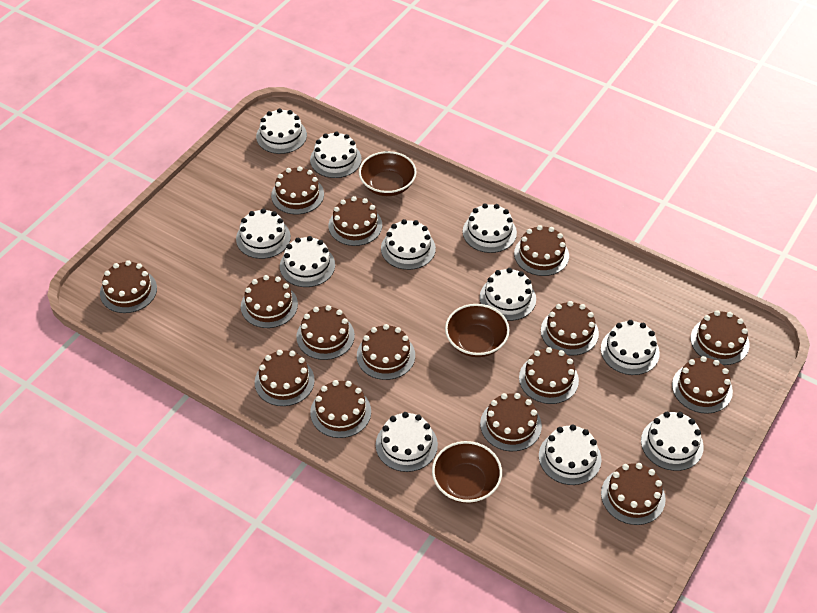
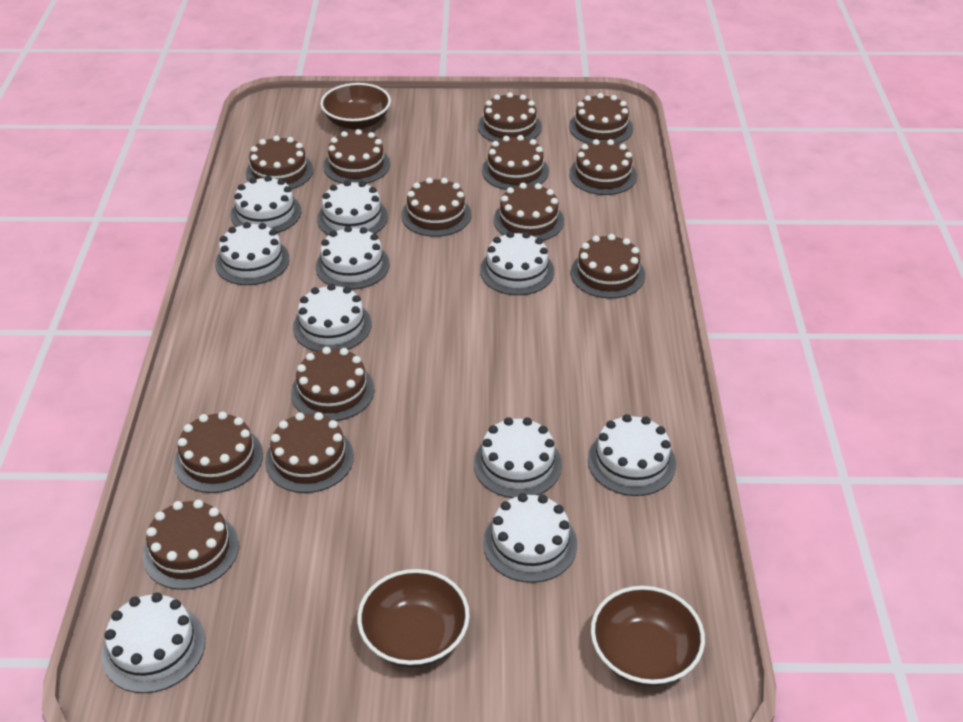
brown cake: 15 -> 13
white cake: 11 -> 10

